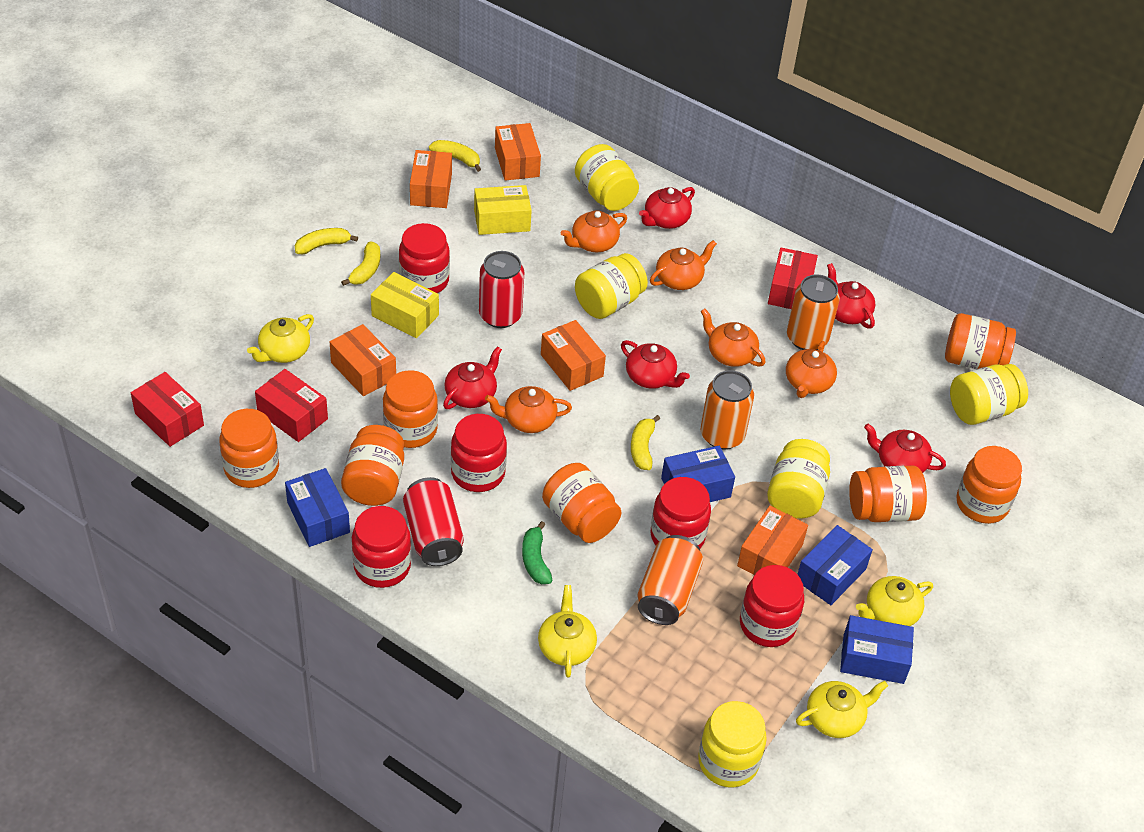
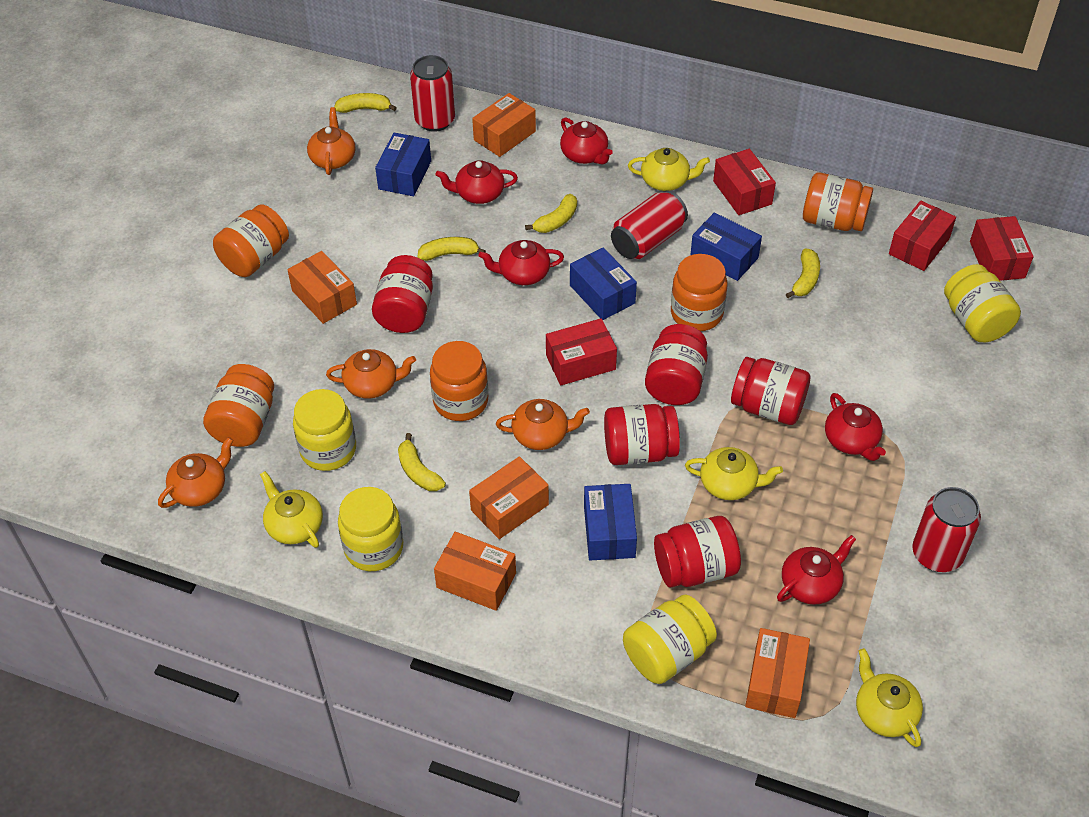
green banana: 1 -> 0
orange can: 3 -> 0
orange jar: 7 -> 5
orange teapot: 5 -> 4
red box: 3 -> 4
red can: 2 -> 3
yellow banana: 4 -> 5
yellow box: 2 -> 0
yellow jar: 5 -> 4

